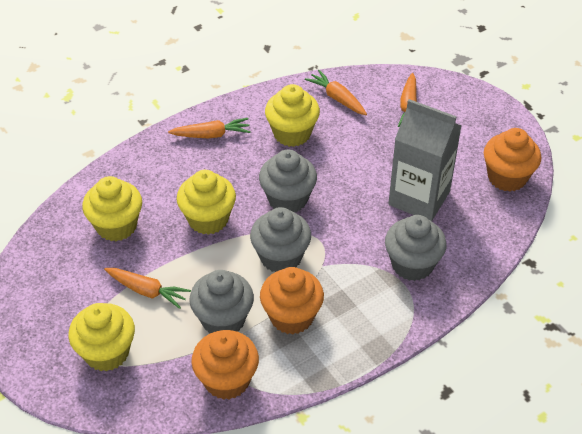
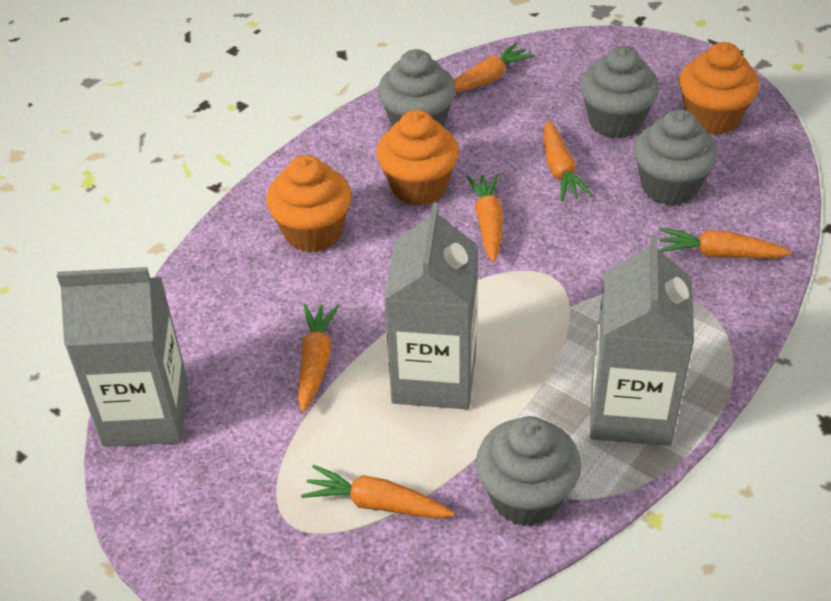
grey carton: 1 -> 3
orange carrot: 4 -> 6
yellow cupcake: 4 -> 0

